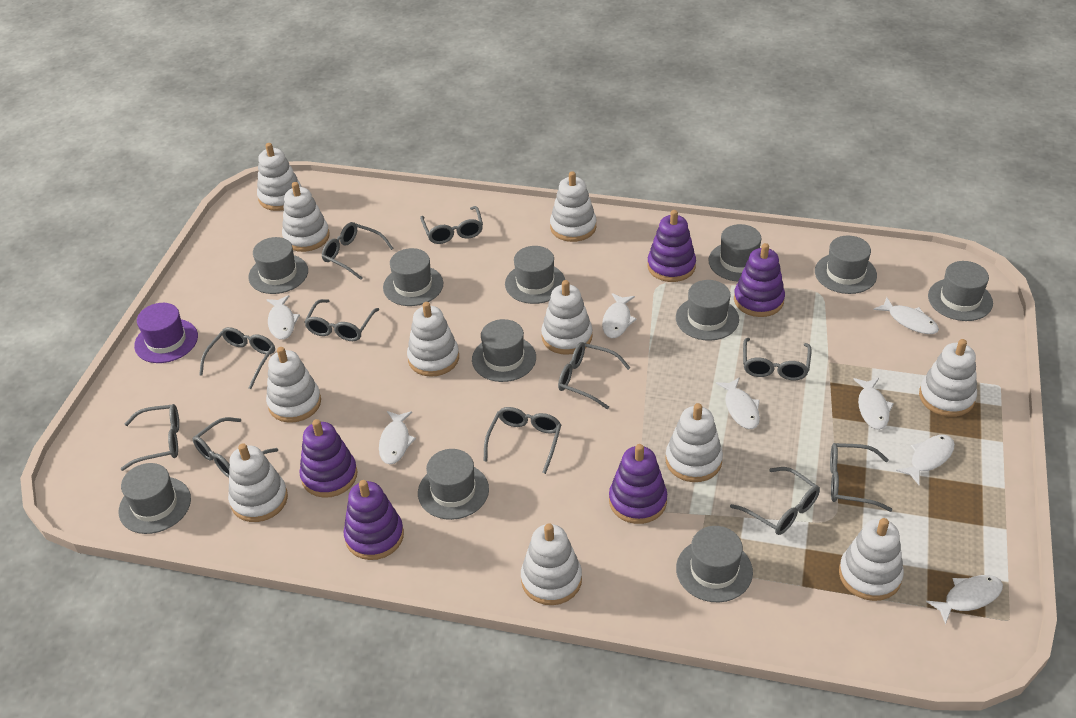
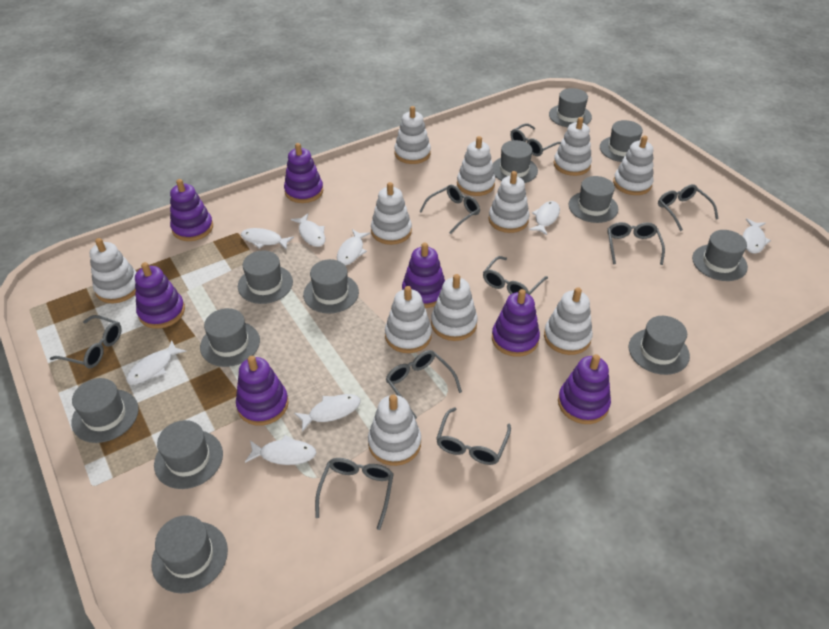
grey glasses: 11 -> 9
grey hat: 11 -> 12
purple hat: 1 -> 0
purple stacking toy: 5 -> 7

